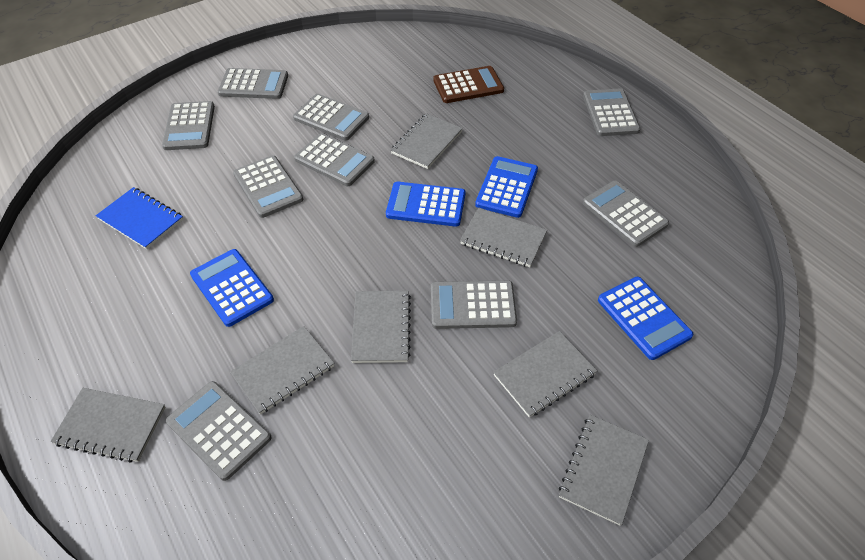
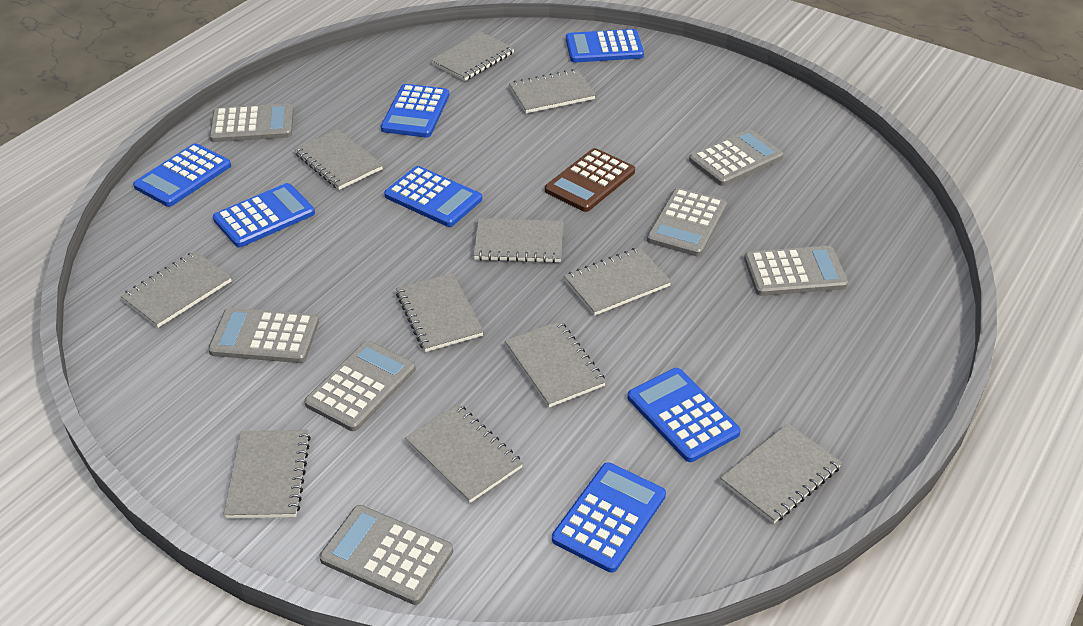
blue calculator: 4 -> 7
blue notebook: 1 -> 0
grey calculator: 9 -> 7
grey notebook: 7 -> 11

